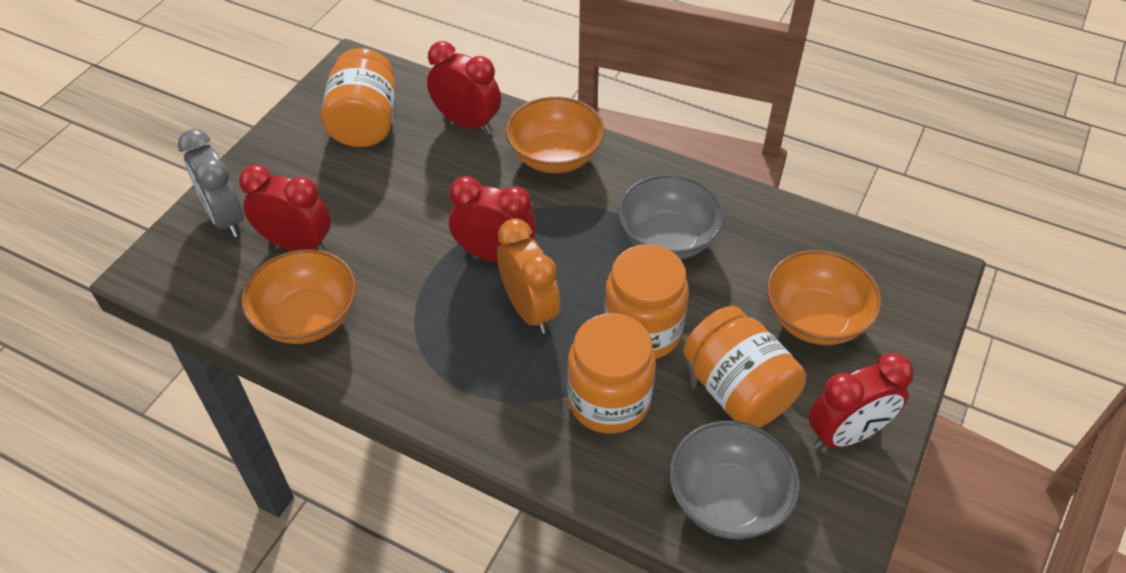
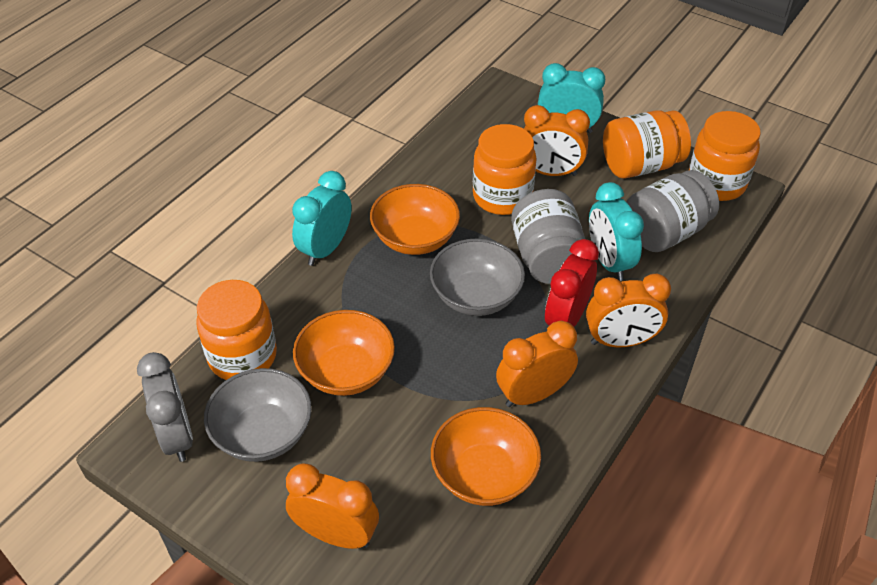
grey jar: 0 -> 2
orange clock: 1 -> 4
red clock: 4 -> 1
turquoise clock: 0 -> 3

